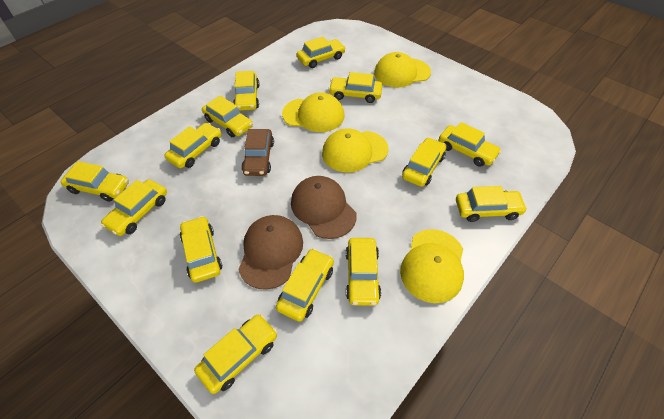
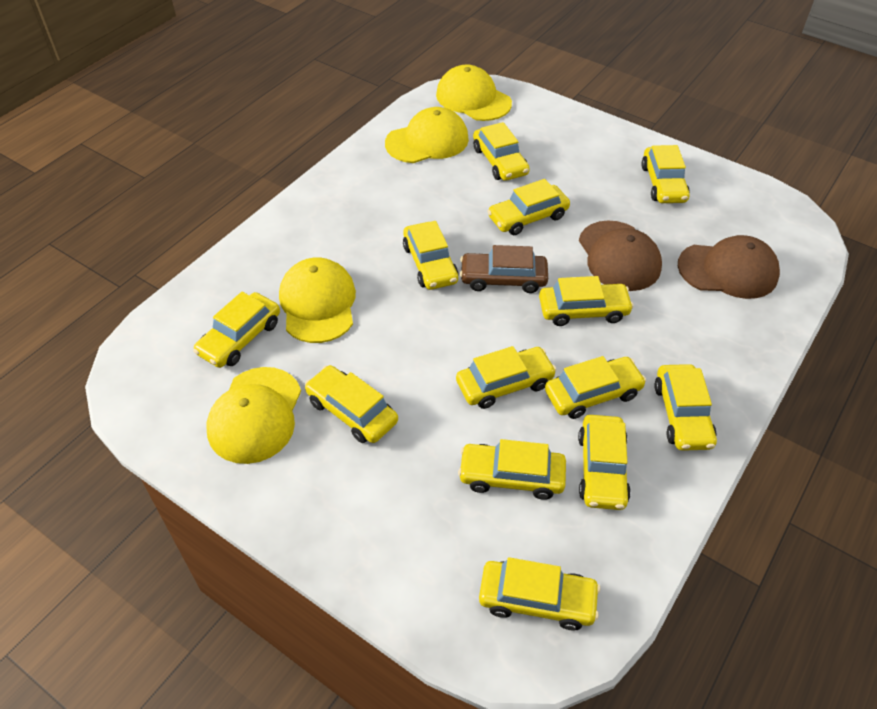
yellow car: 14 -> 13

